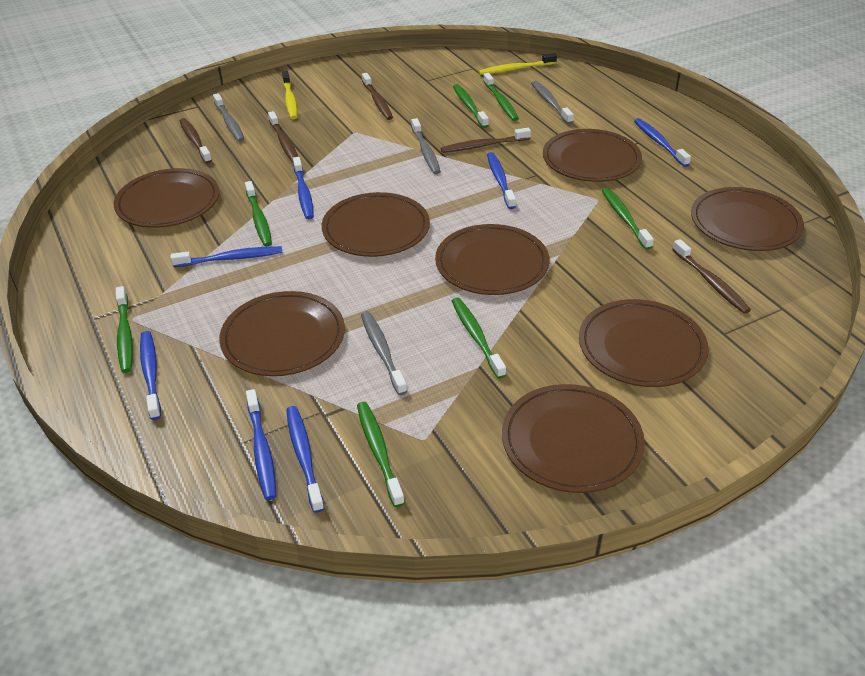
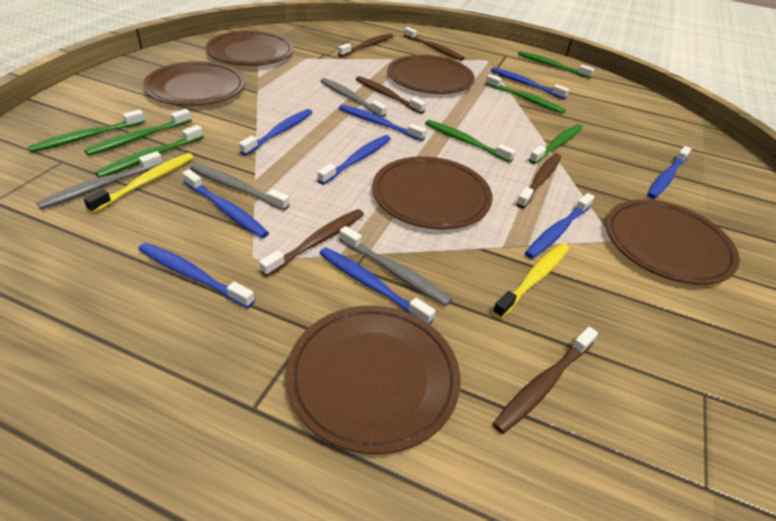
blue toothbrush: 7 -> 9
brown plate: 8 -> 6
brown toothbrush: 5 -> 6

